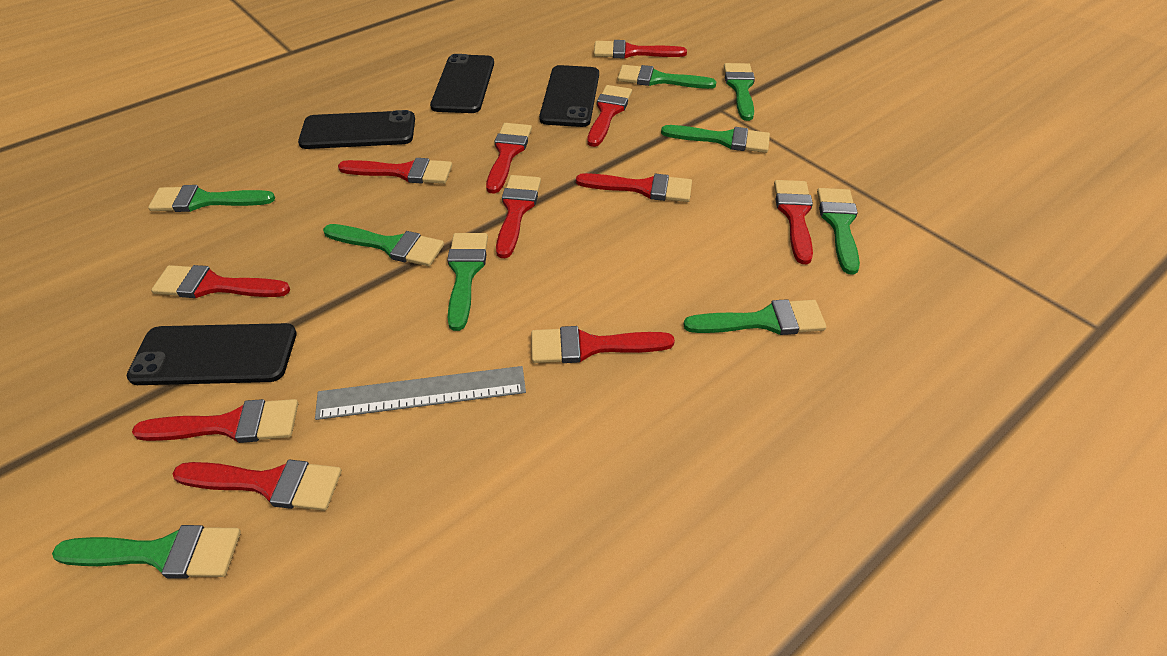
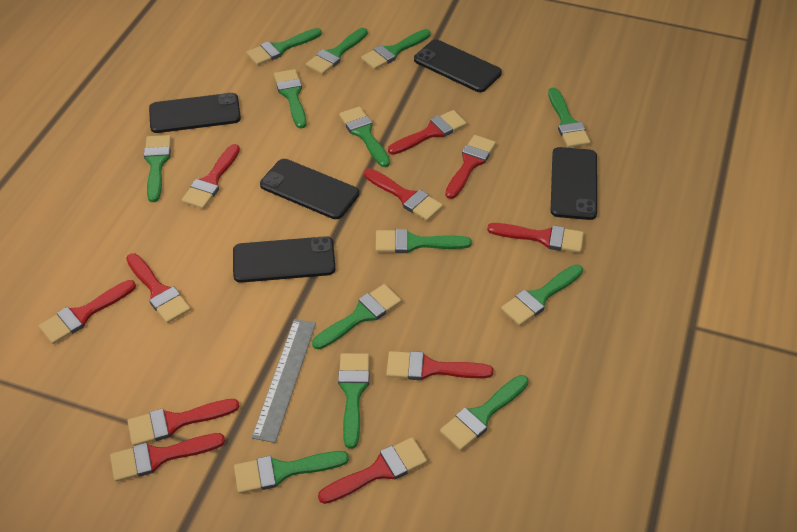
black phone: 4 -> 5
green brush: 9 -> 13

